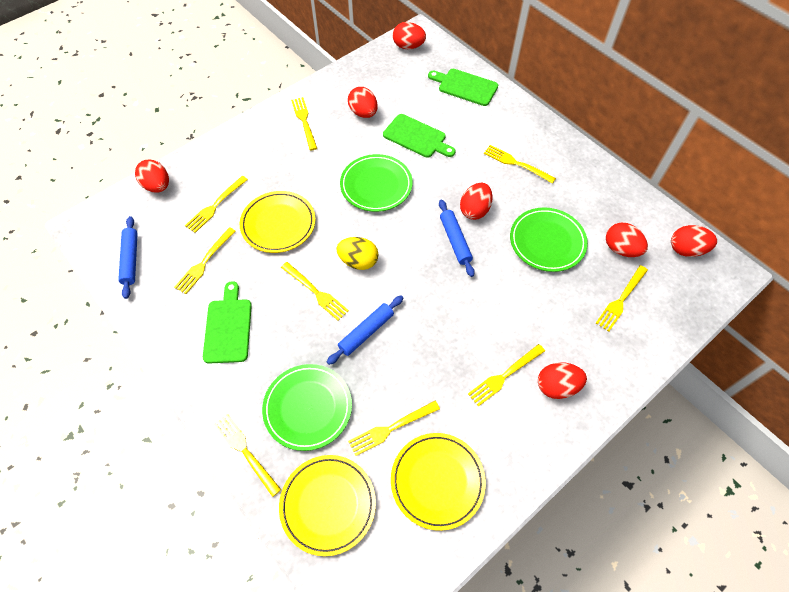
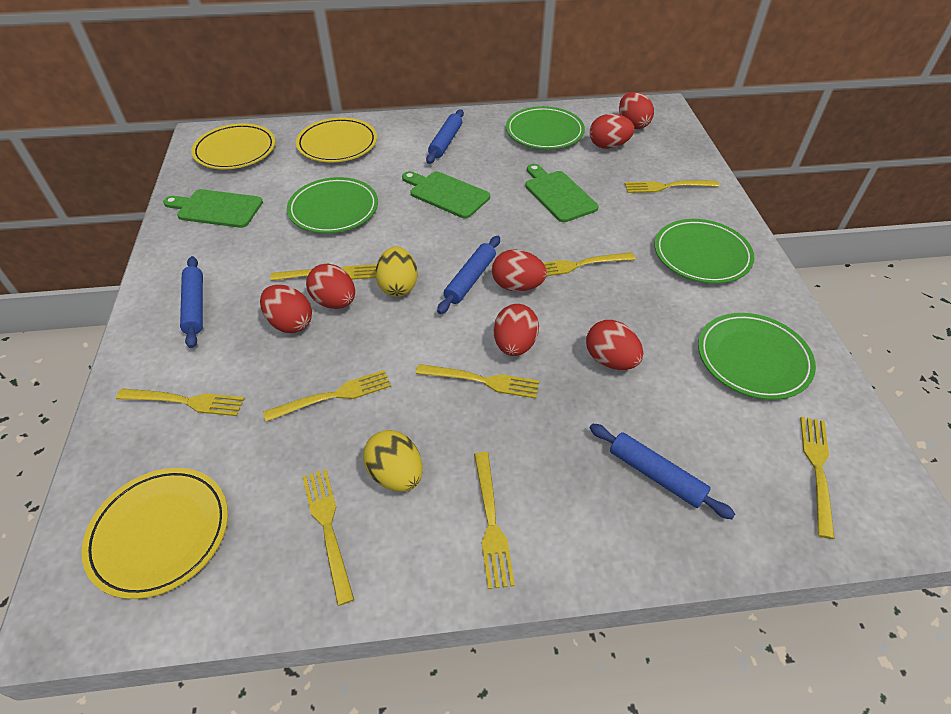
blue rolling pin: 3 -> 4
green plate: 3 -> 4
yellow egg: 1 -> 2

